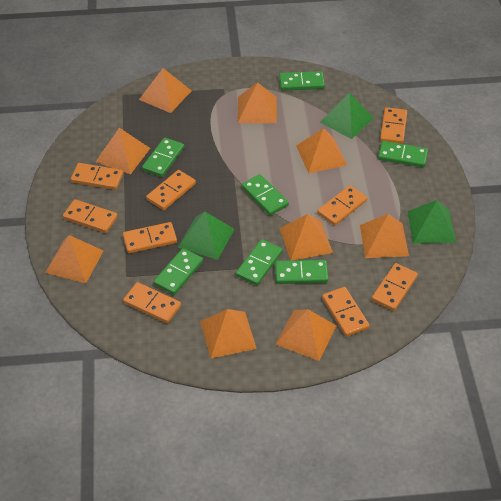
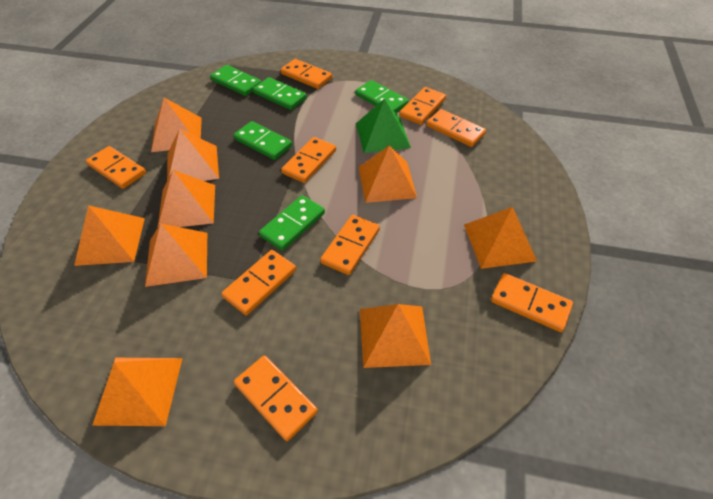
green domino: 7 -> 5
green pyramid: 3 -> 1

